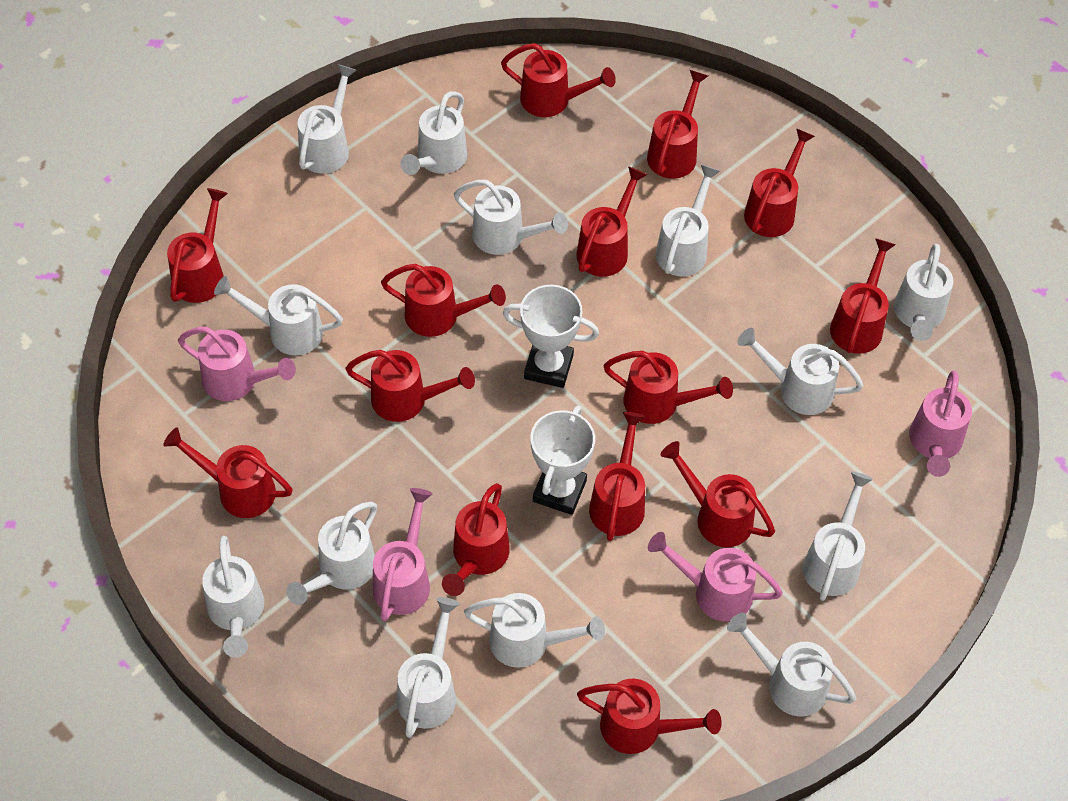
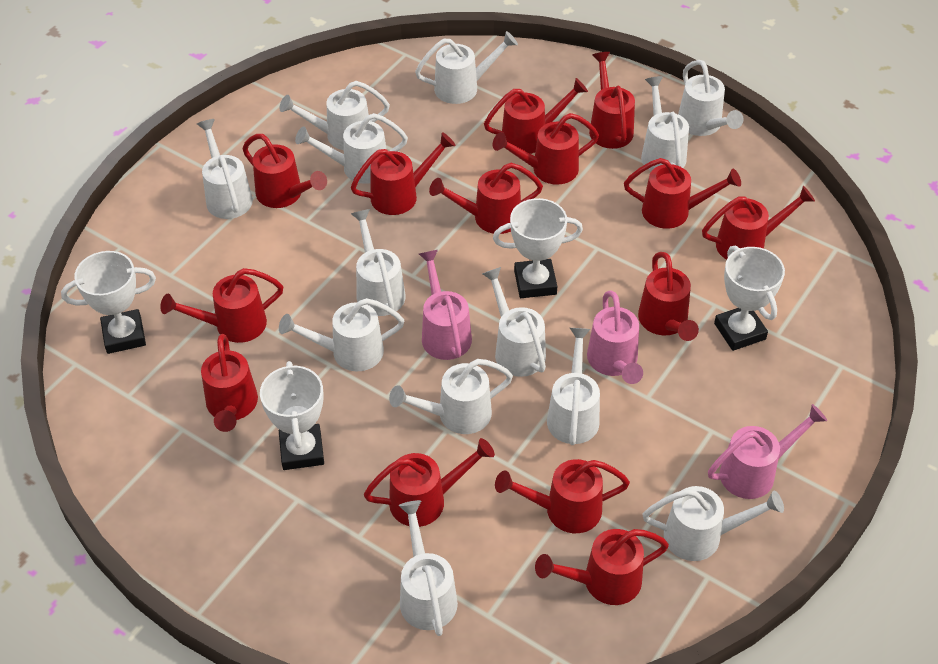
pink watering can: 4 -> 3
white trophy: 2 -> 4

